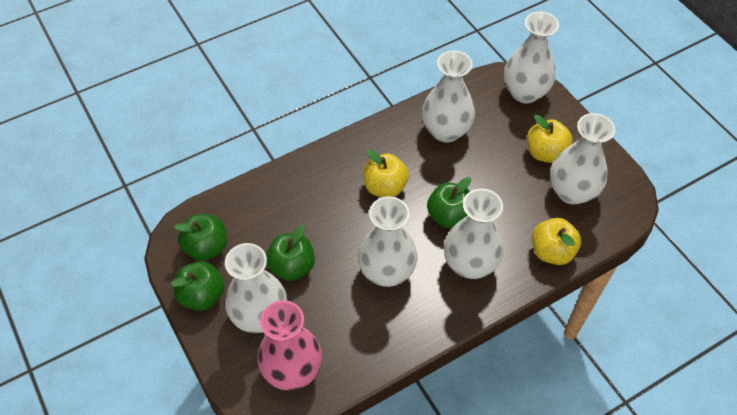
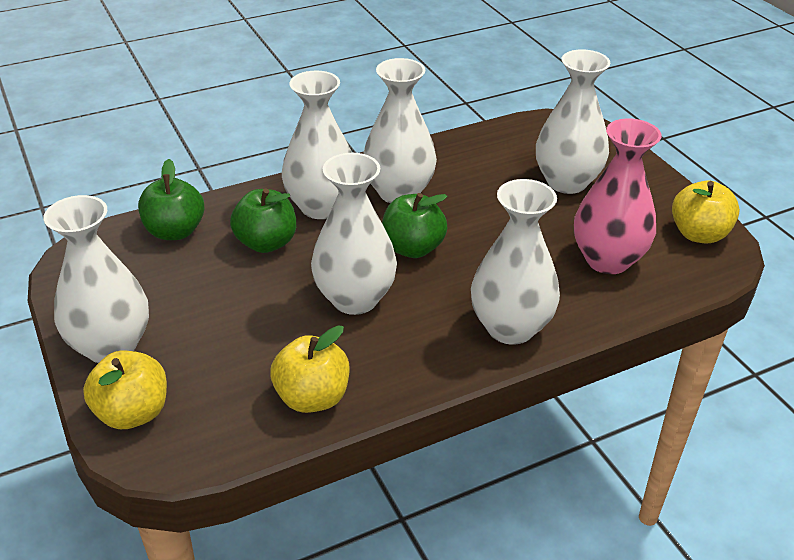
green apple: 4 -> 3

